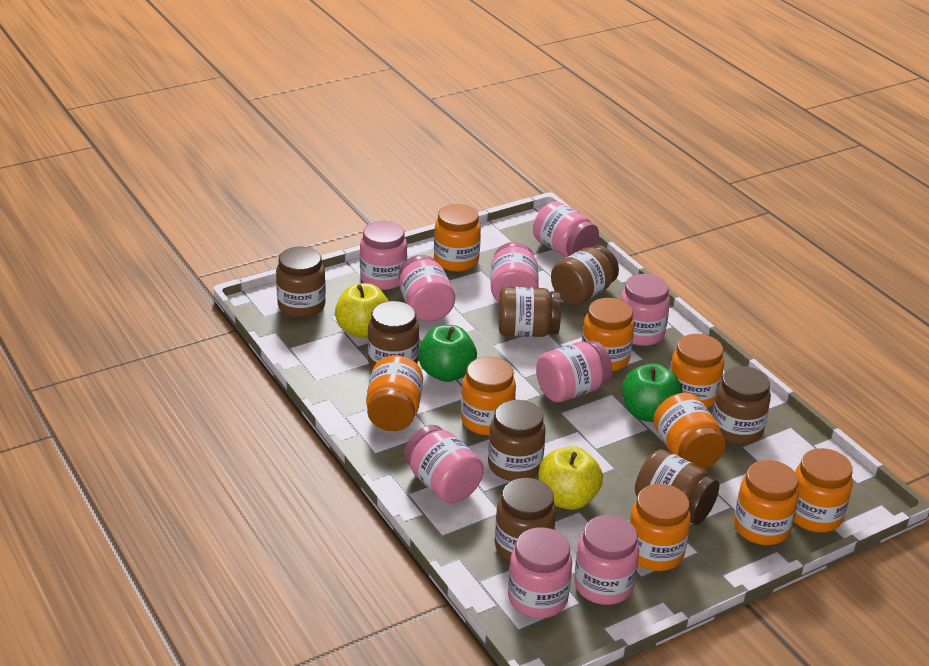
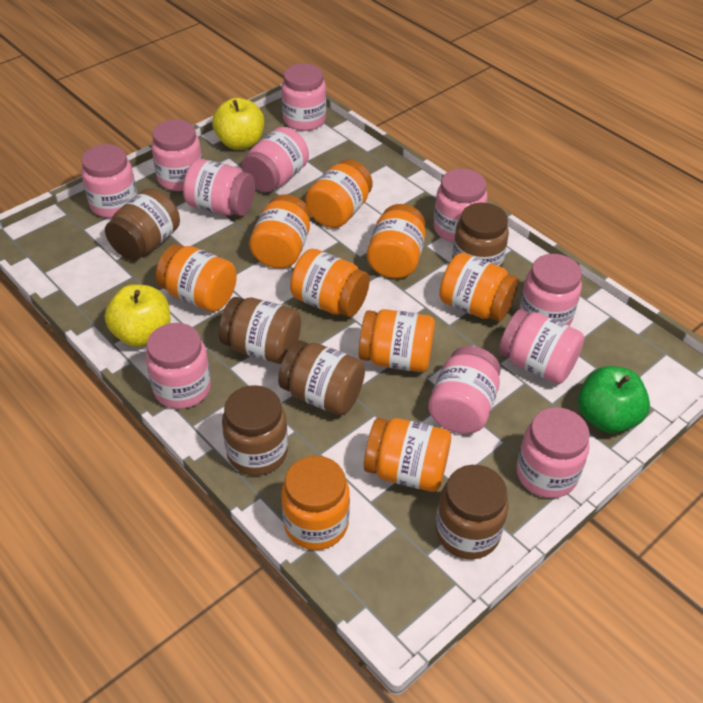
brown jar: 8 -> 6
green apple: 2 -> 1
pink jar: 9 -> 11

